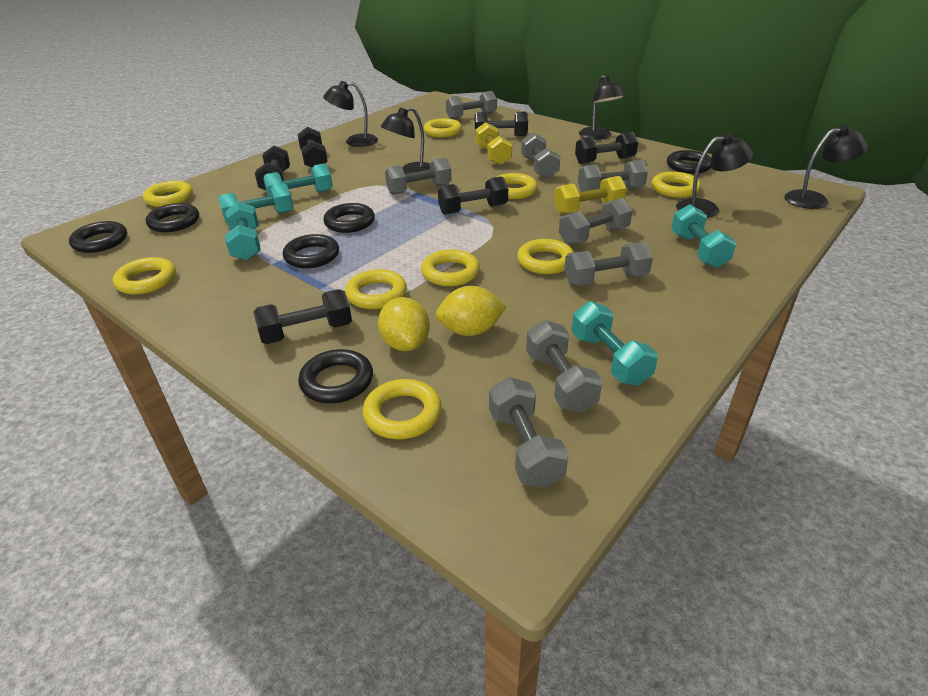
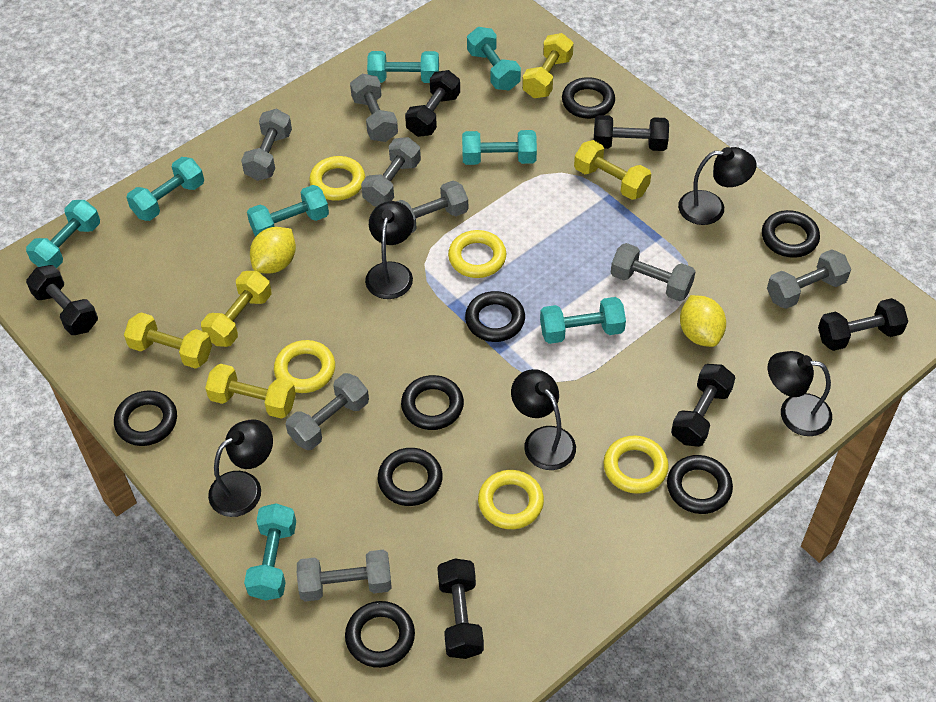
black ring: 6 -> 8
turquoise dumbbell: 5 -> 8
yellow dumbbell: 2 -> 5
yellow ring: 9 -> 5

